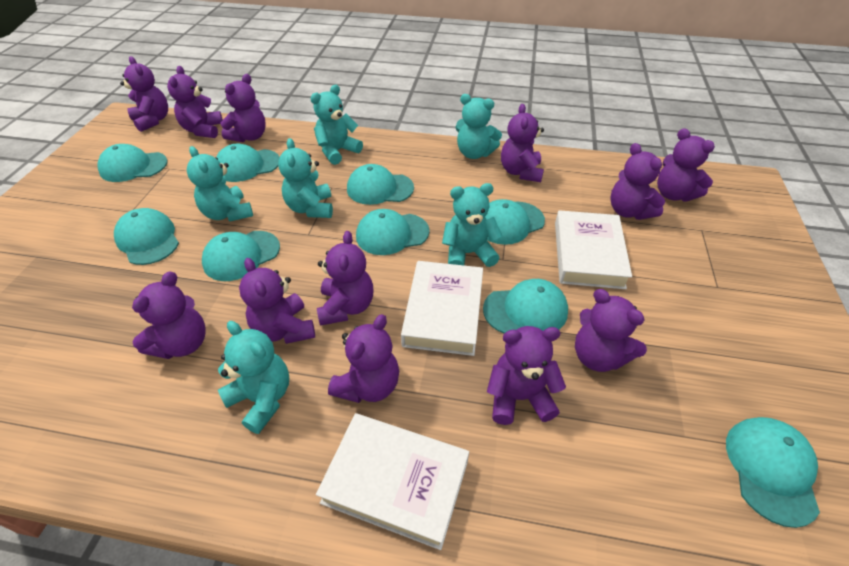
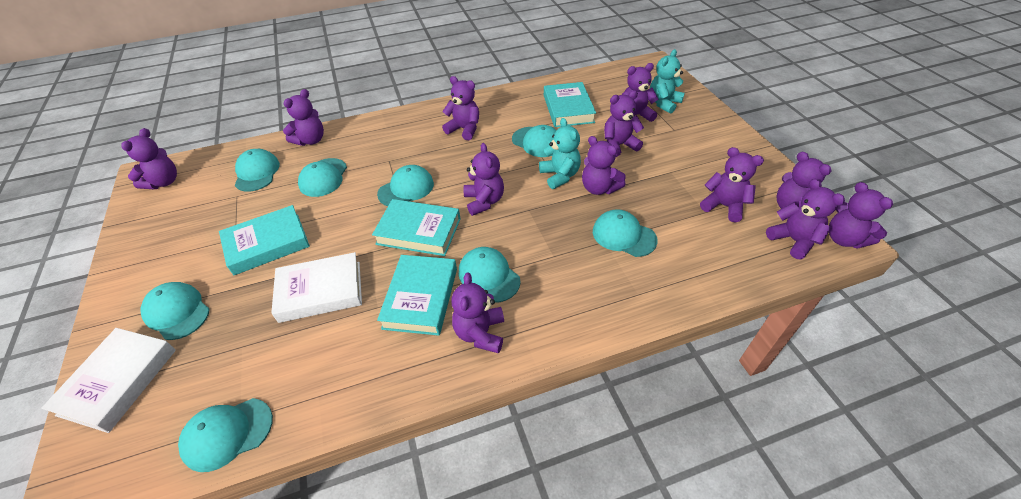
turquoise book: 0 -> 4
turquoise cap: 9 -> 8
turquoise teddy bear: 6 -> 2
white book: 3 -> 2

